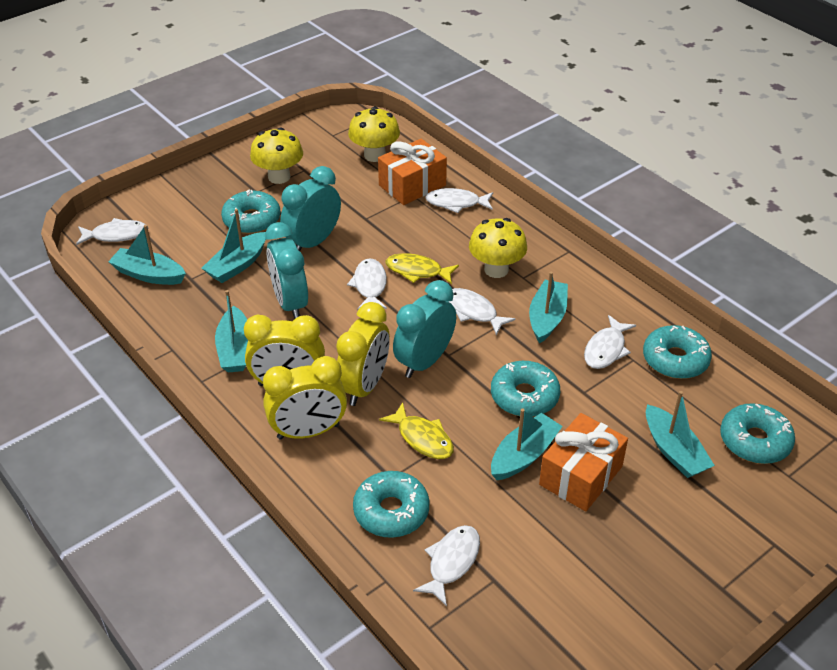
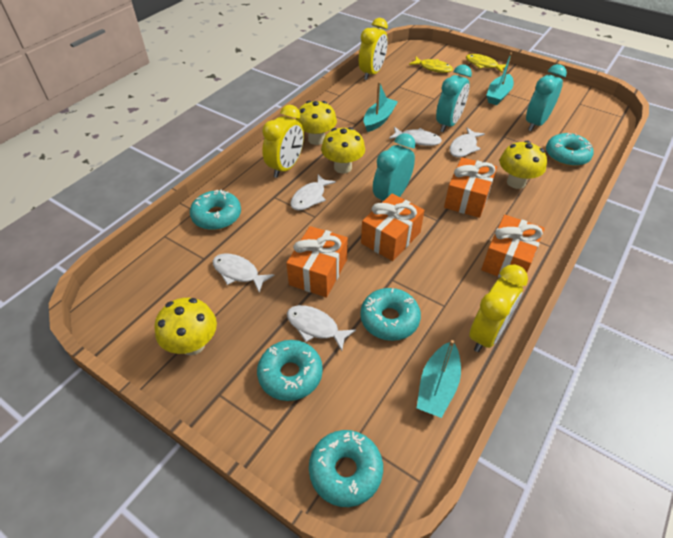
orange gift: 2 -> 4
turquoise boat: 6 -> 3
white fish: 6 -> 5
yellow mushroom: 3 -> 4

